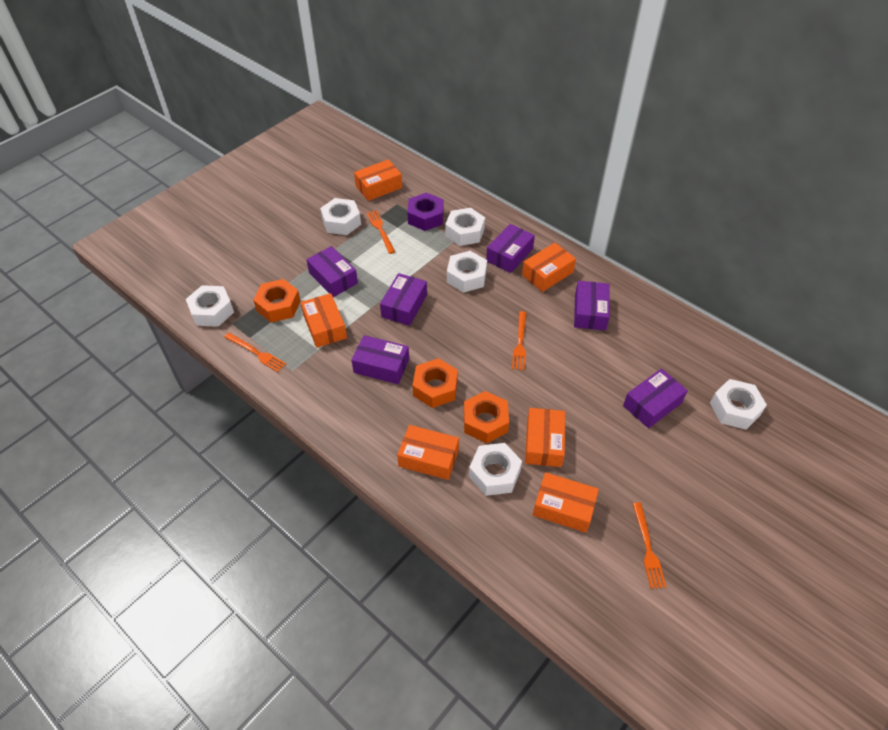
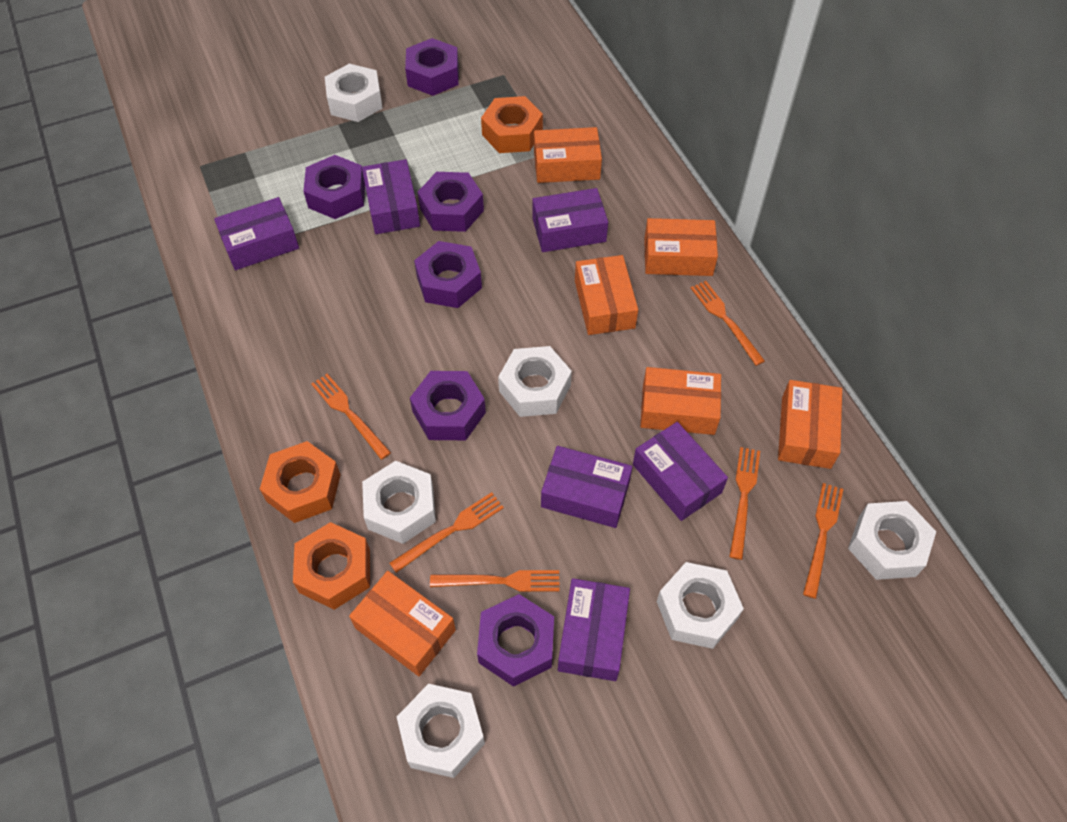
orange fork: 4 -> 6
purple nut: 1 -> 6

